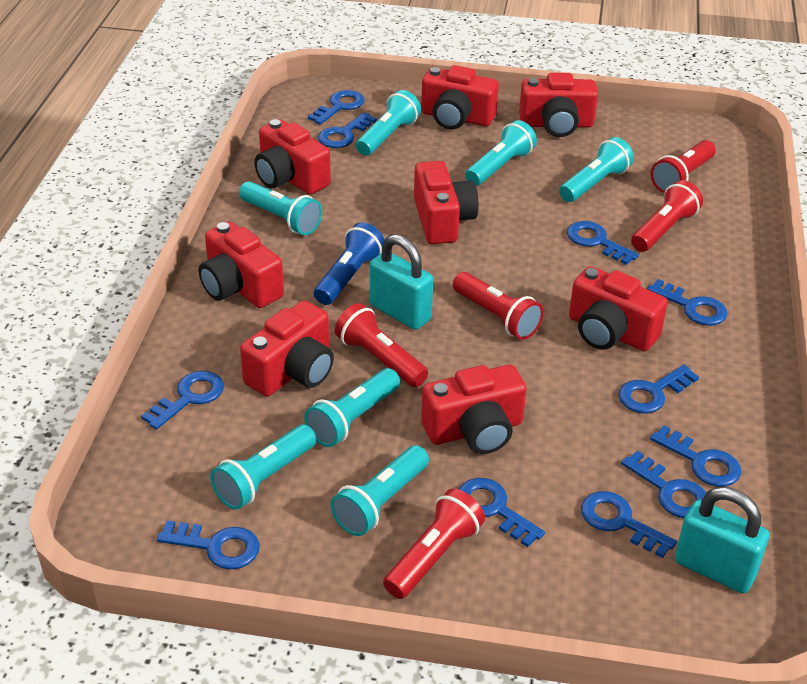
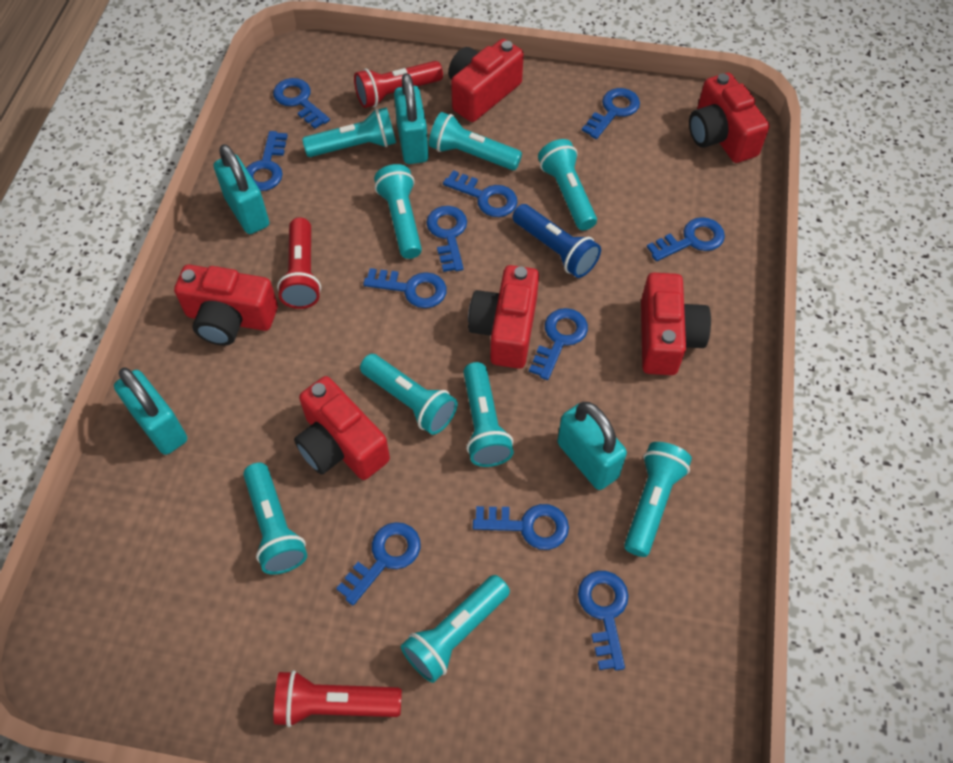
red camera: 8 -> 6
red flashlight: 5 -> 3
turquoise flashlight: 7 -> 9
turquoise padlock: 2 -> 4

